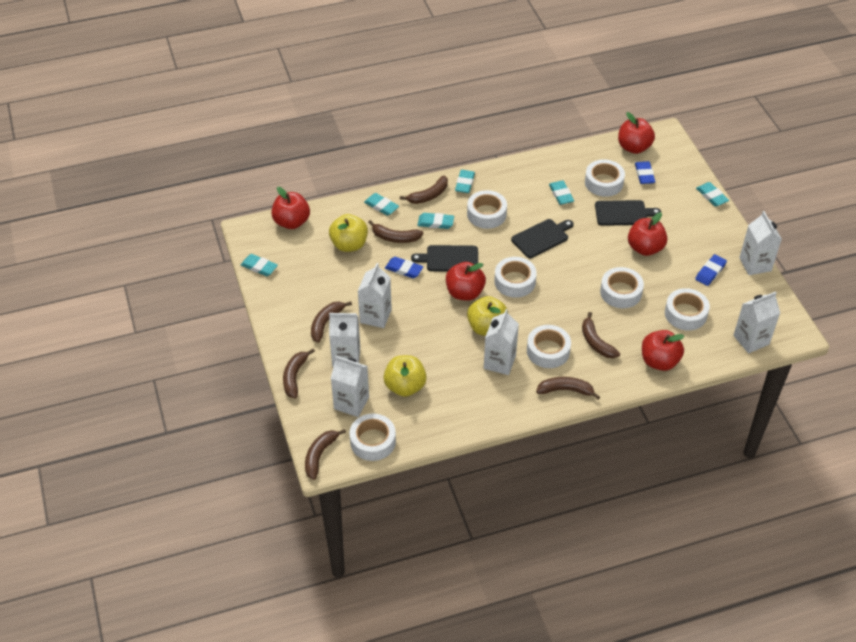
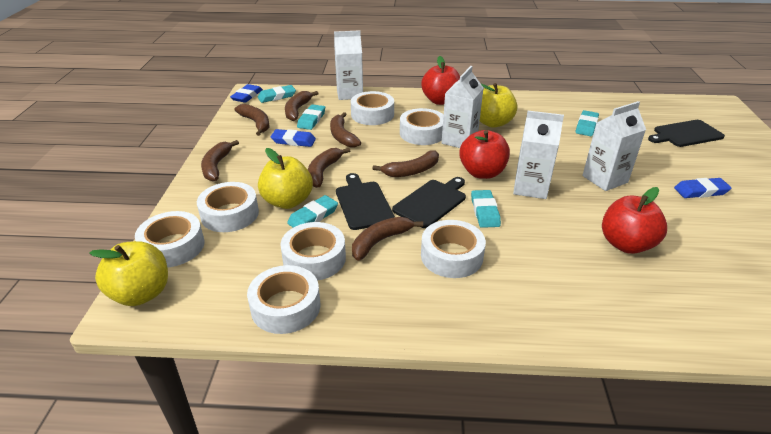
red apple: 5 -> 3
turquoise eraser: 6 -> 5
white carton: 6 -> 4

